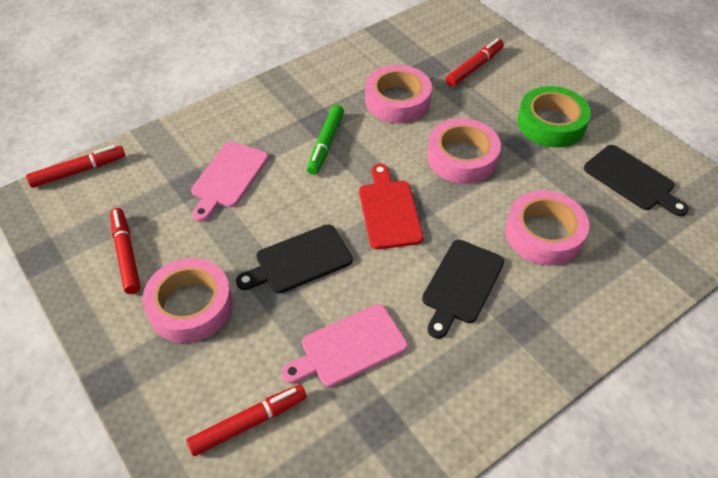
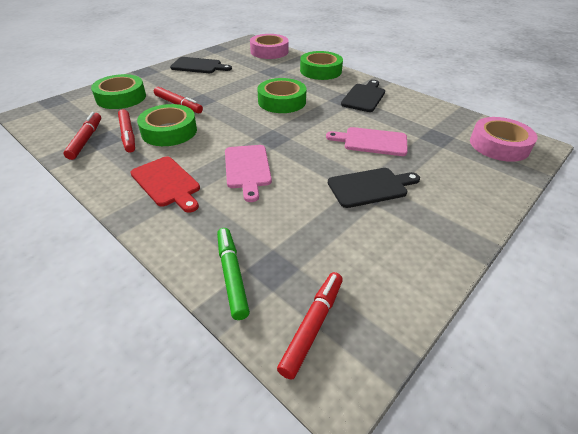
green tape: 1 -> 4
pink tape: 4 -> 2

